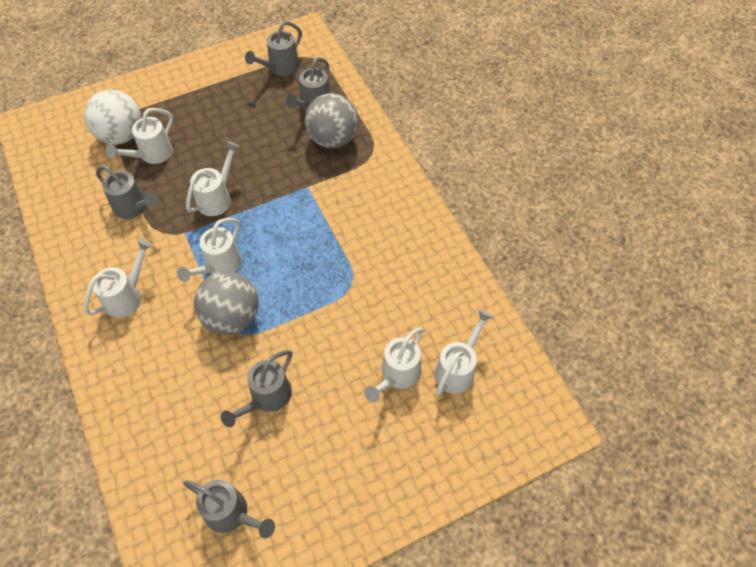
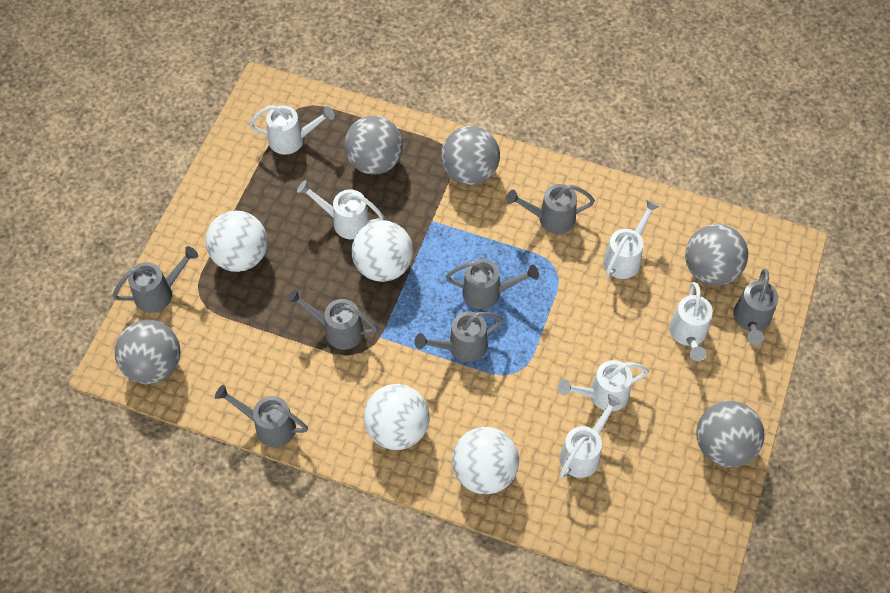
grey ball: 2 -> 5
grey watering can: 5 -> 7
white ball: 1 -> 4

